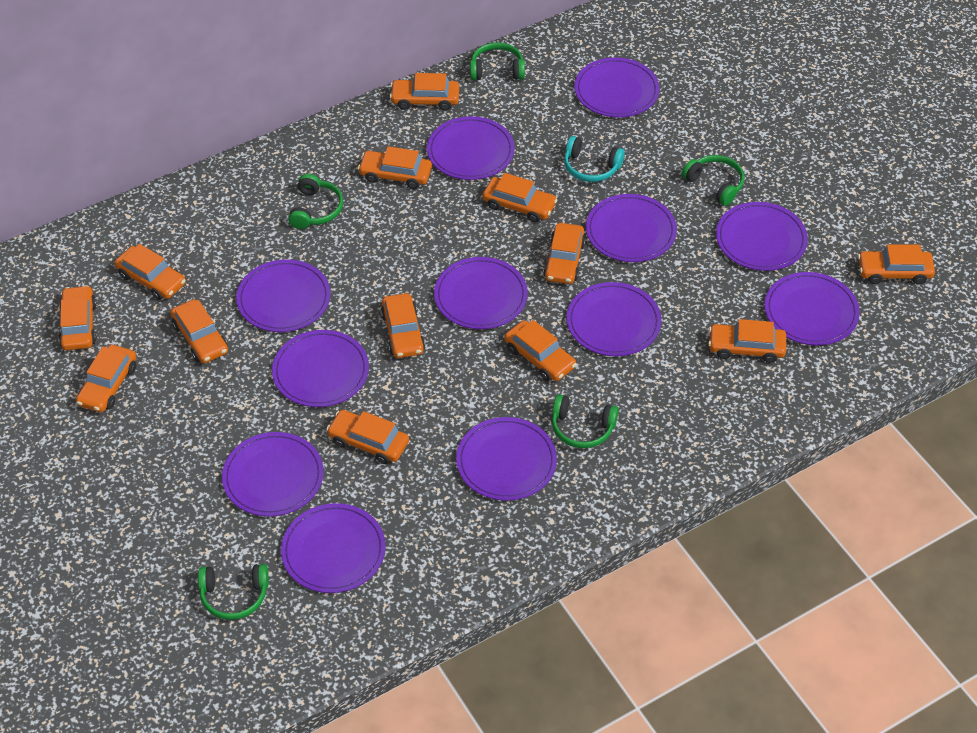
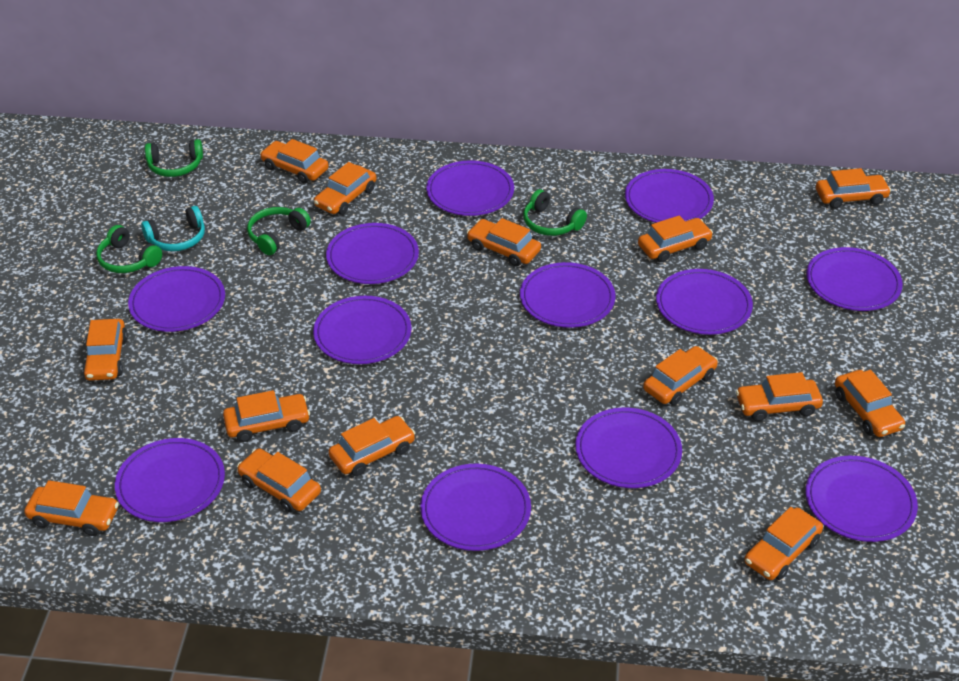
green headphones: 5 -> 4
orange car: 13 -> 14

